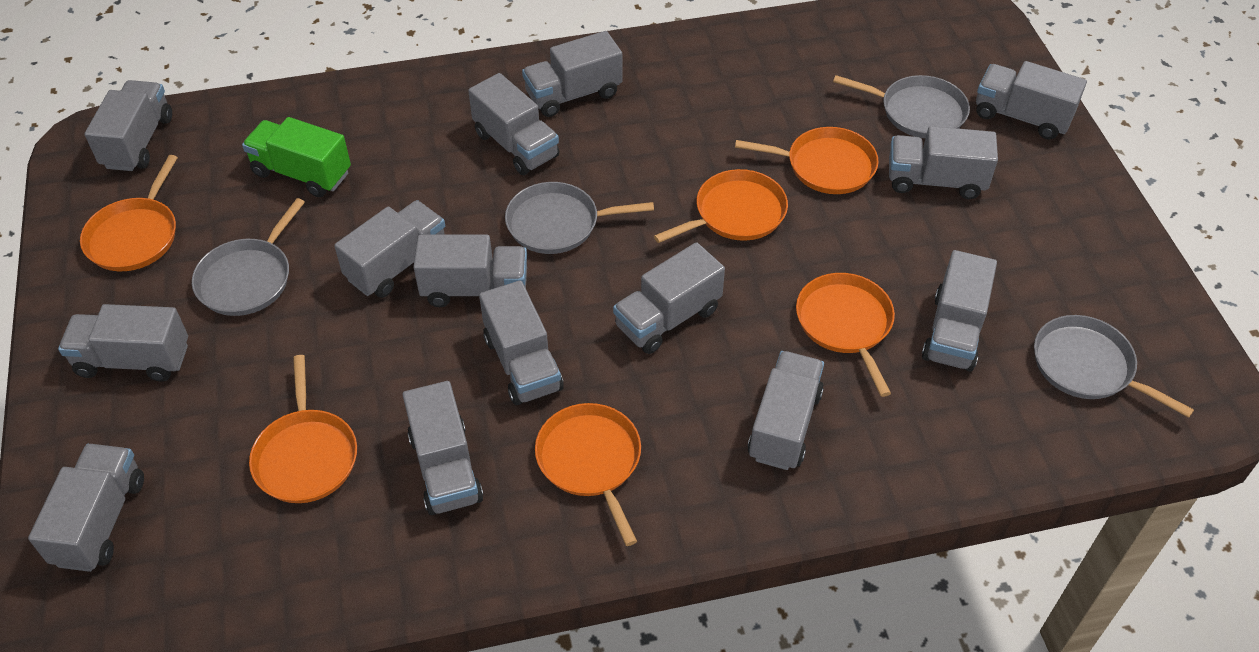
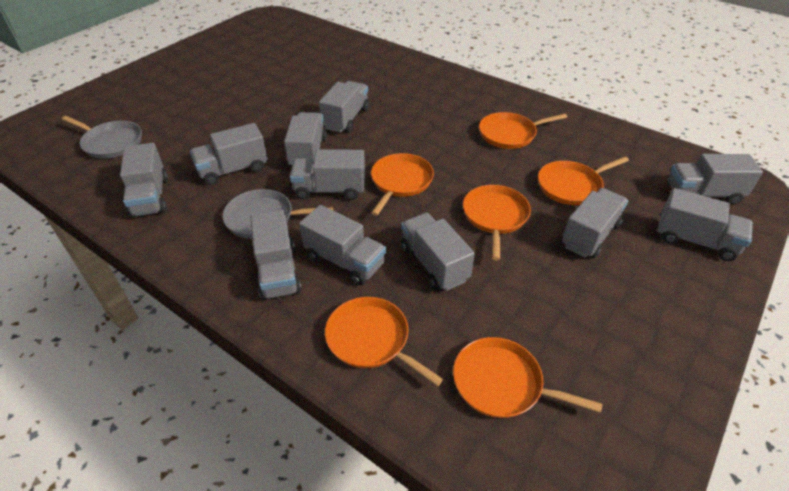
green truck: 1 -> 0
grey pan: 4 -> 2
grey truck: 14 -> 11

